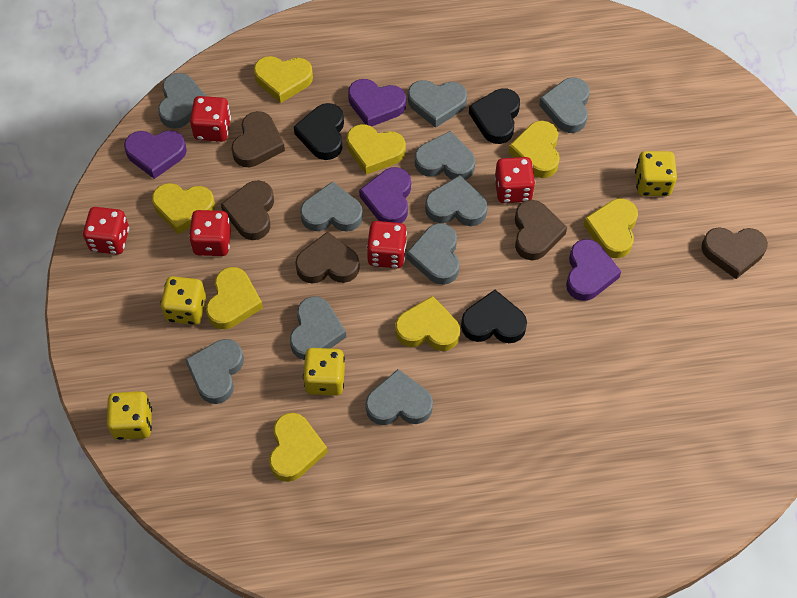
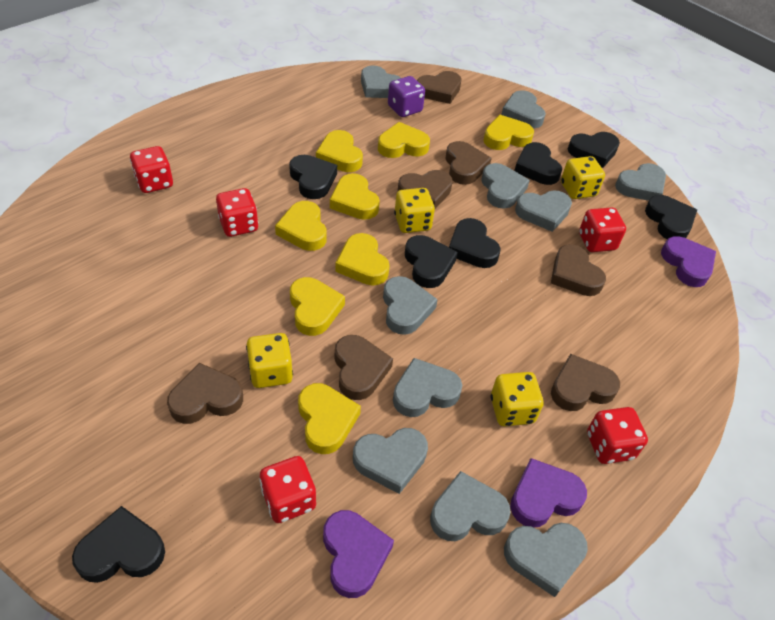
black heart: 3 -> 7
brown heart: 5 -> 7
purple dice: 0 -> 1
purple heart: 4 -> 3

